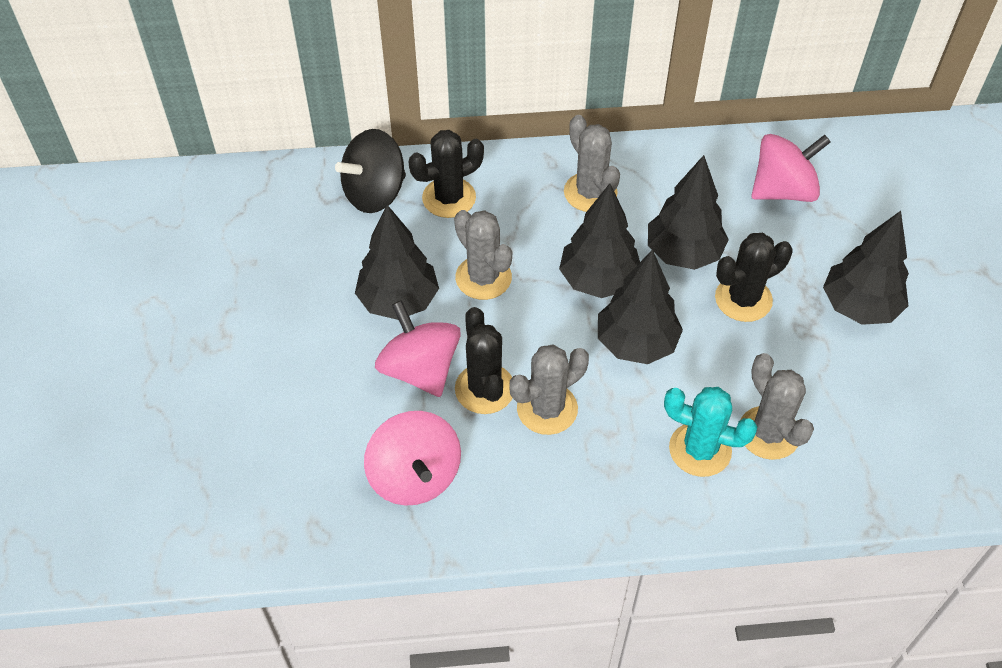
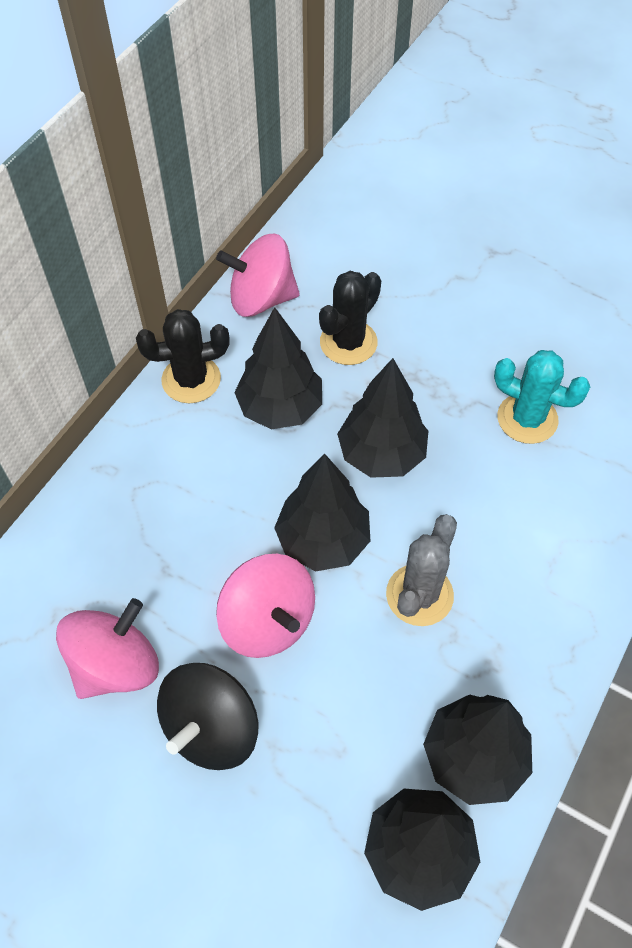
black cactus: 3 -> 2
grey cactus: 4 -> 1

